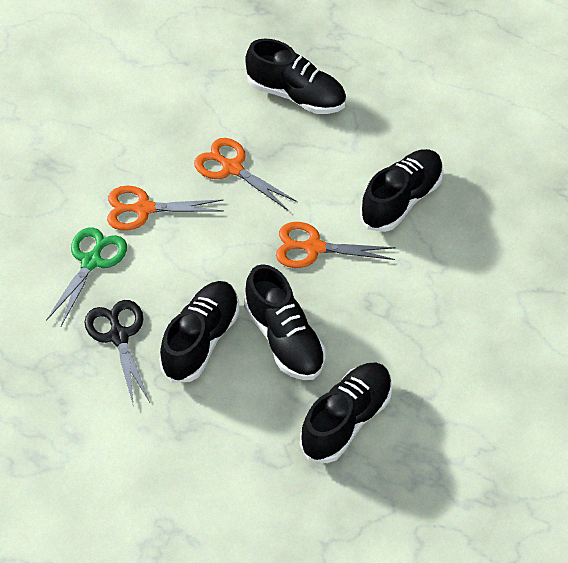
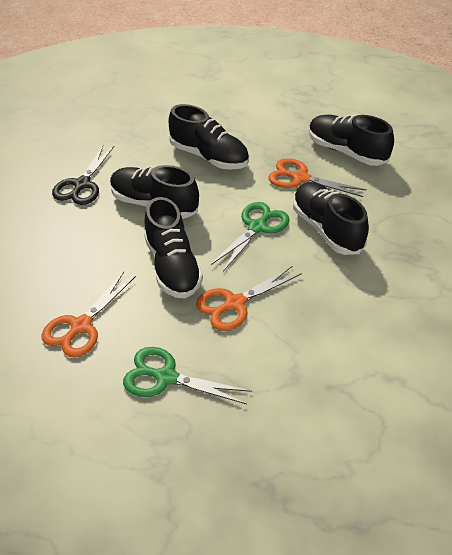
green scissors: 1 -> 2

